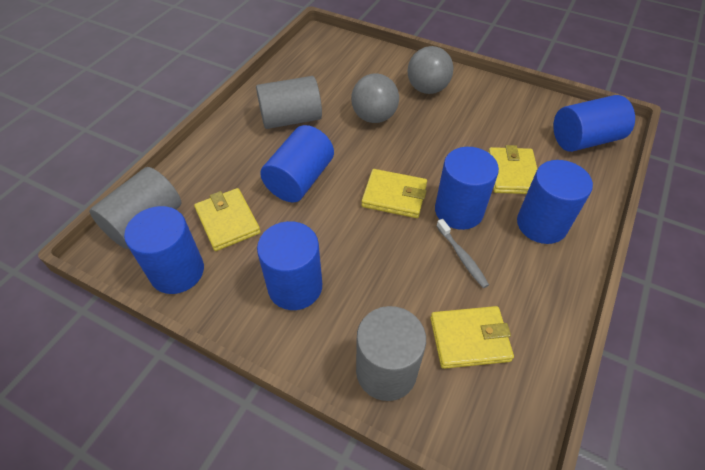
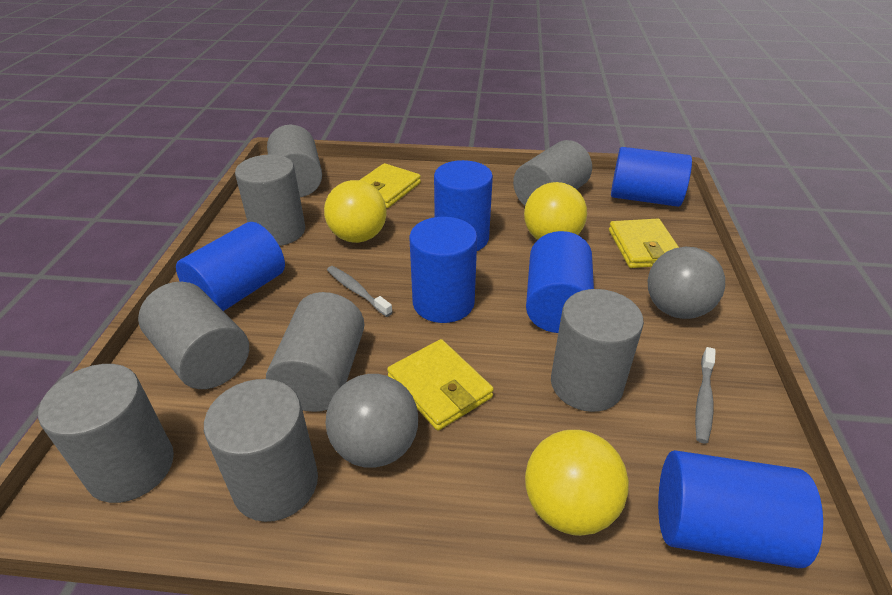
grey cylinder: 3 -> 8
grey toothbrush: 1 -> 2
yellow ball: 0 -> 3
yellow wallet: 4 -> 3

